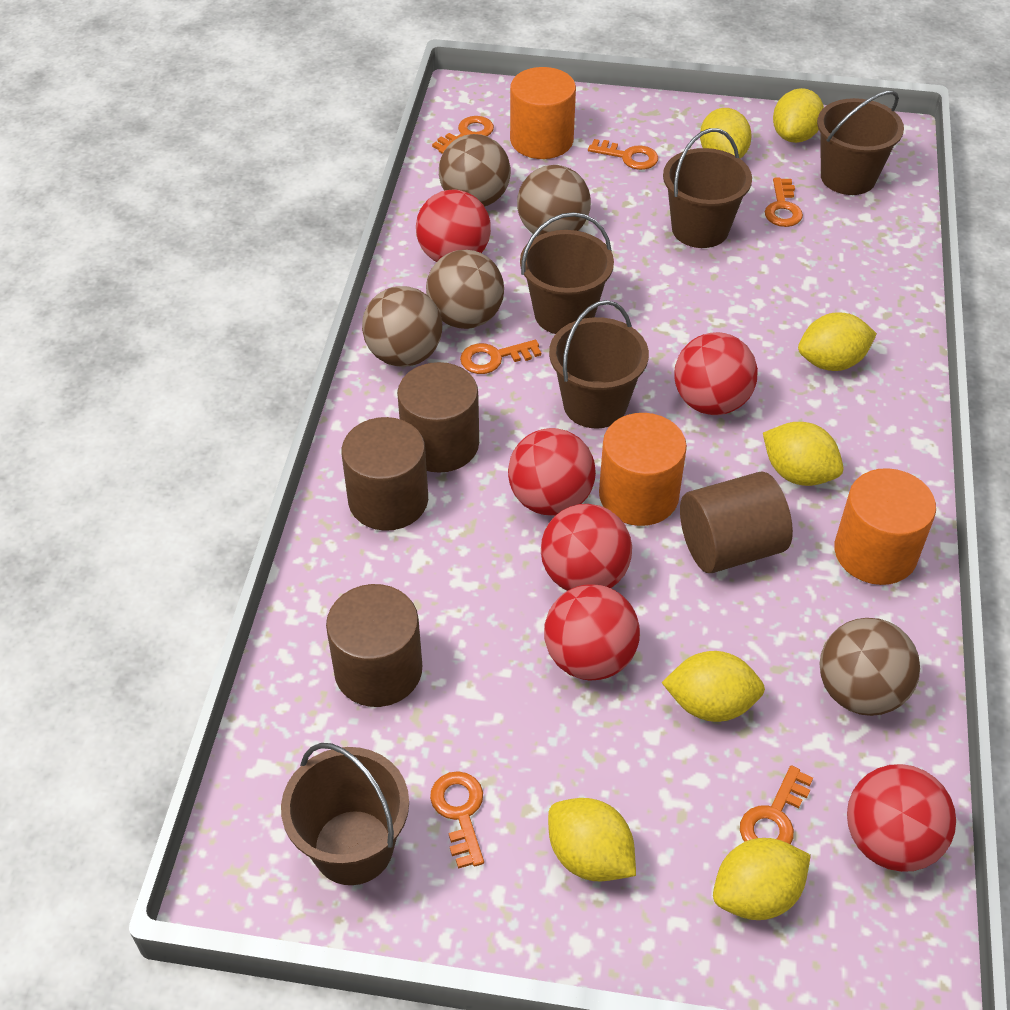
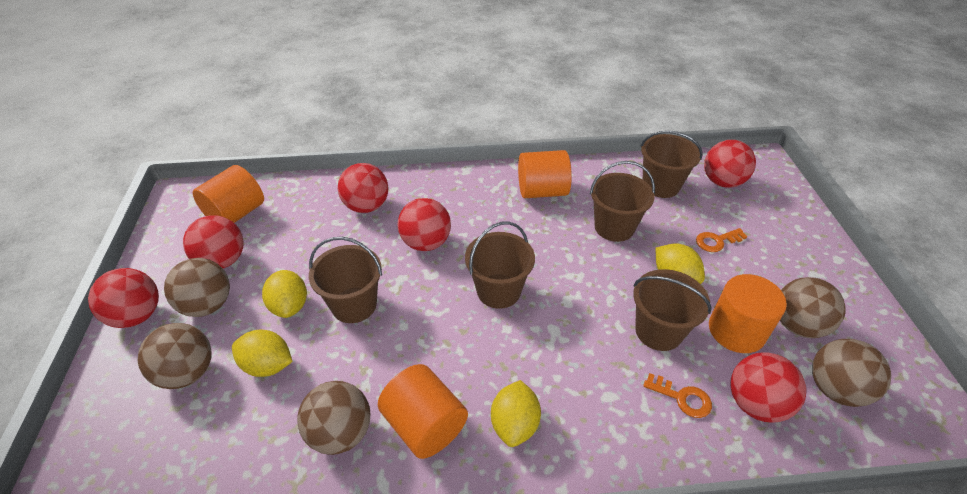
brown cylinder: 4 -> 0
orange cylinder: 3 -> 4
orange key: 6 -> 2
yellow lemon: 7 -> 4

